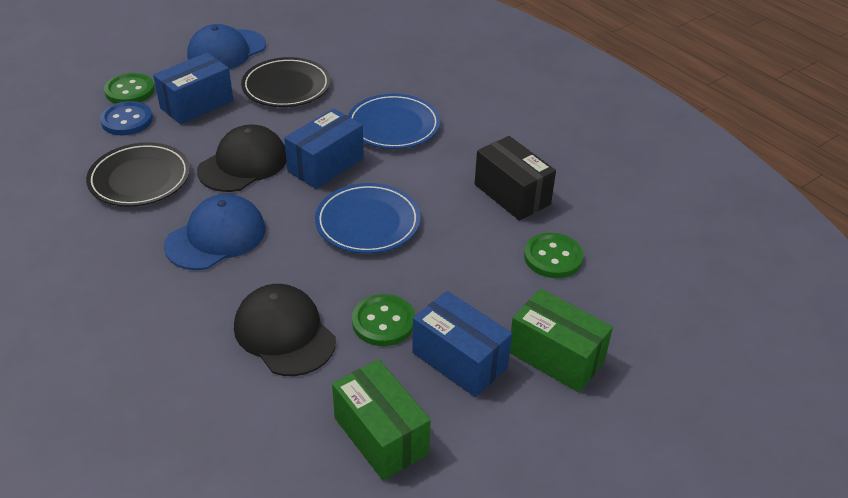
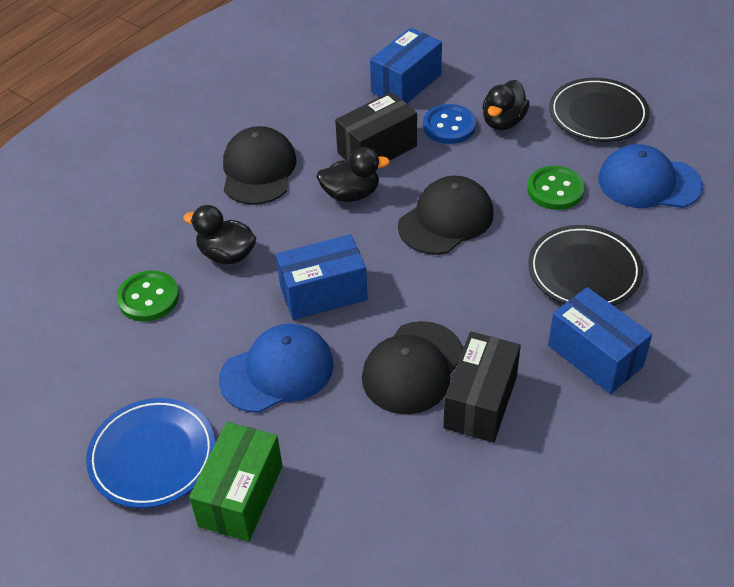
black box: 1 -> 2
black cap: 2 -> 3
black duck: 0 -> 3
blue plate: 2 -> 1
green box: 2 -> 1
green button: 3 -> 2

